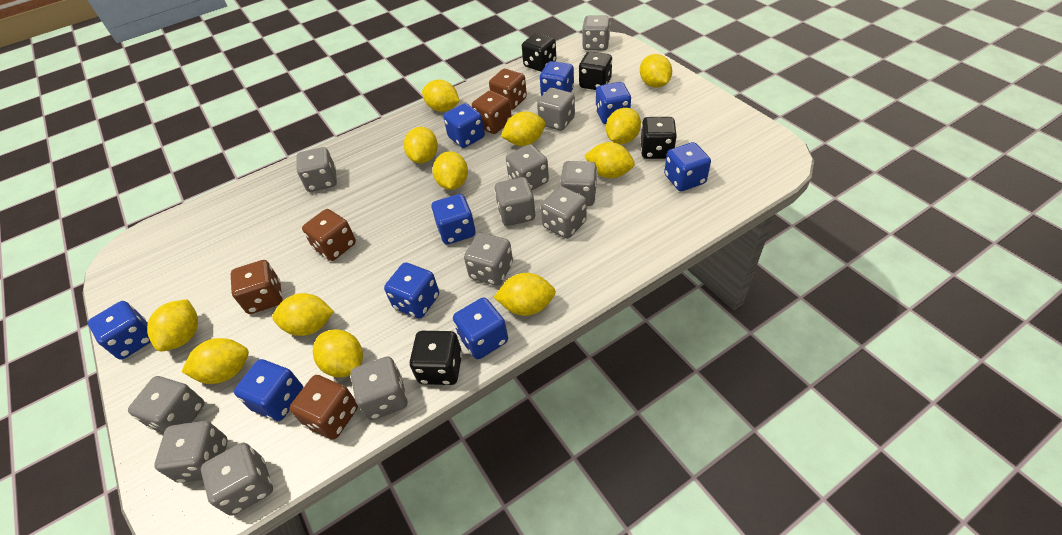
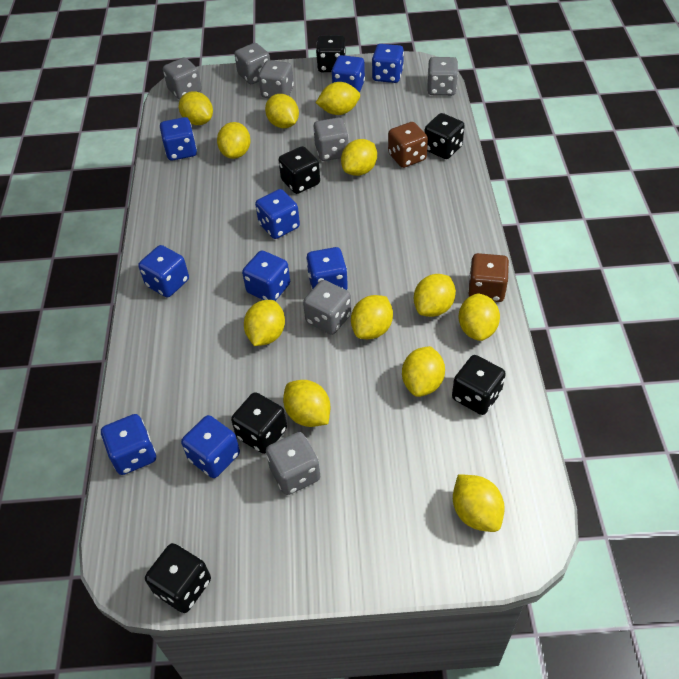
black dice: 4 -> 6
brown dice: 5 -> 2
grey dice: 12 -> 7

